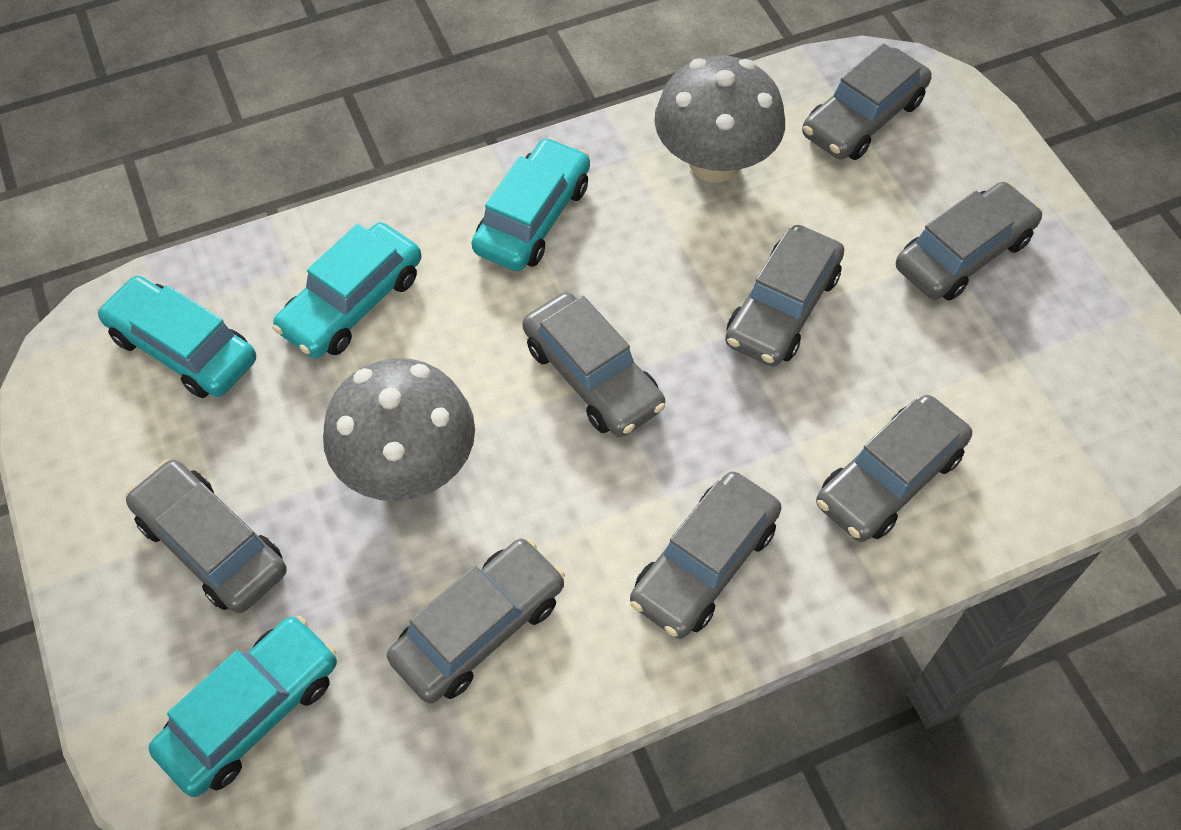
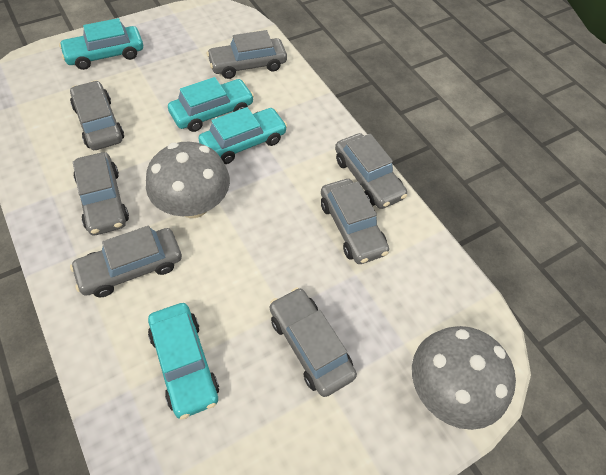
grey car: 8 -> 7

